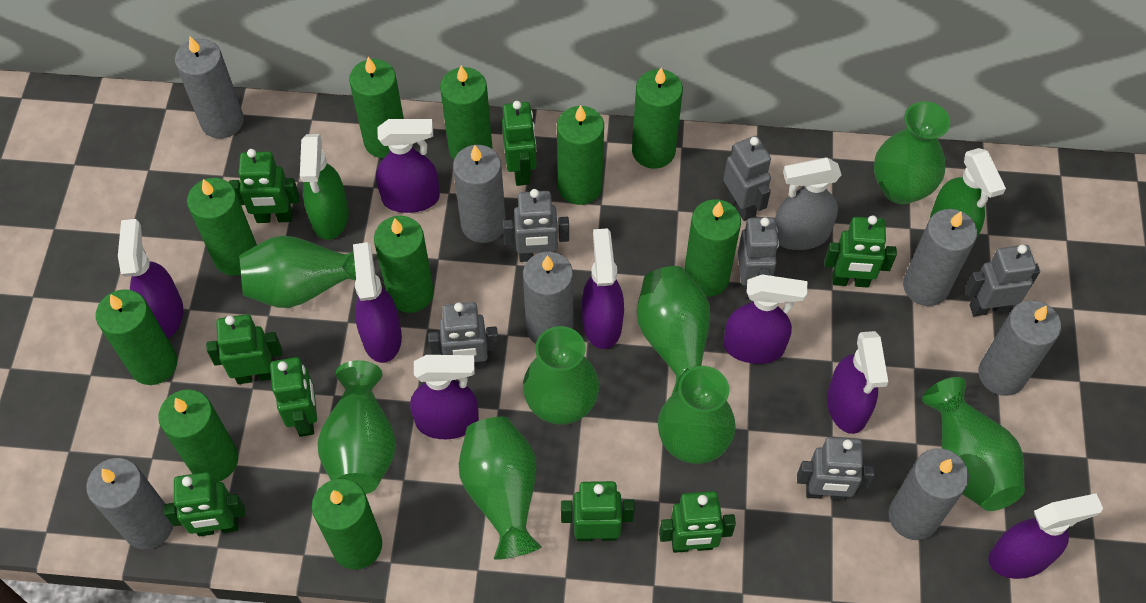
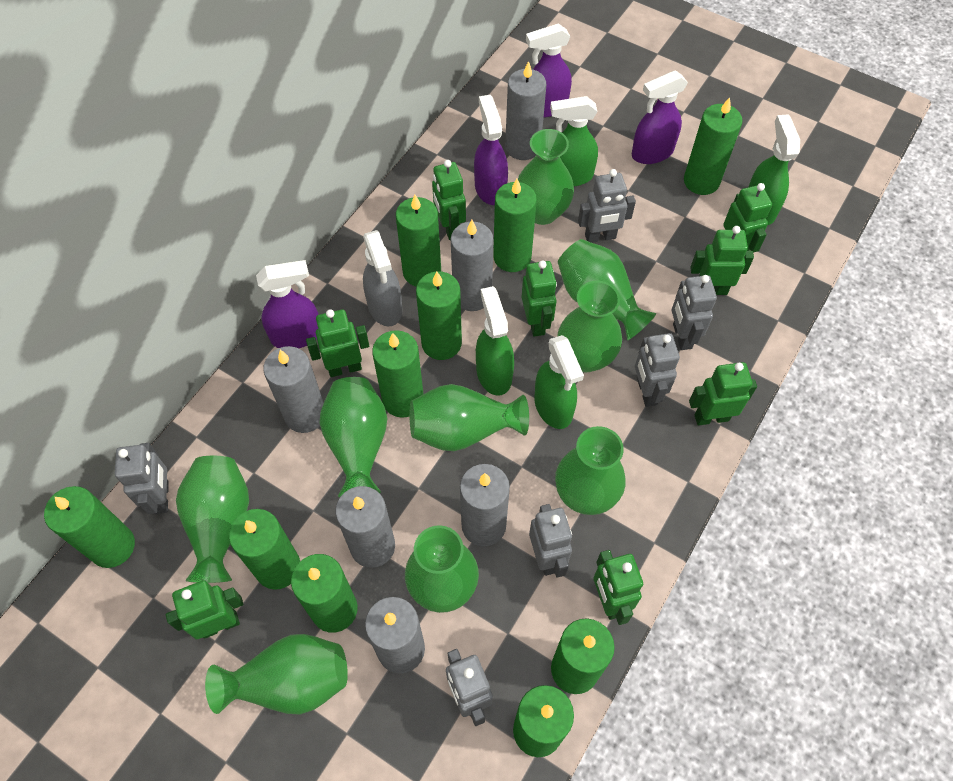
green spray bottle: 2 -> 4
green vase: 8 -> 9
grey candle: 7 -> 6
purple spray bottle: 8 -> 4

